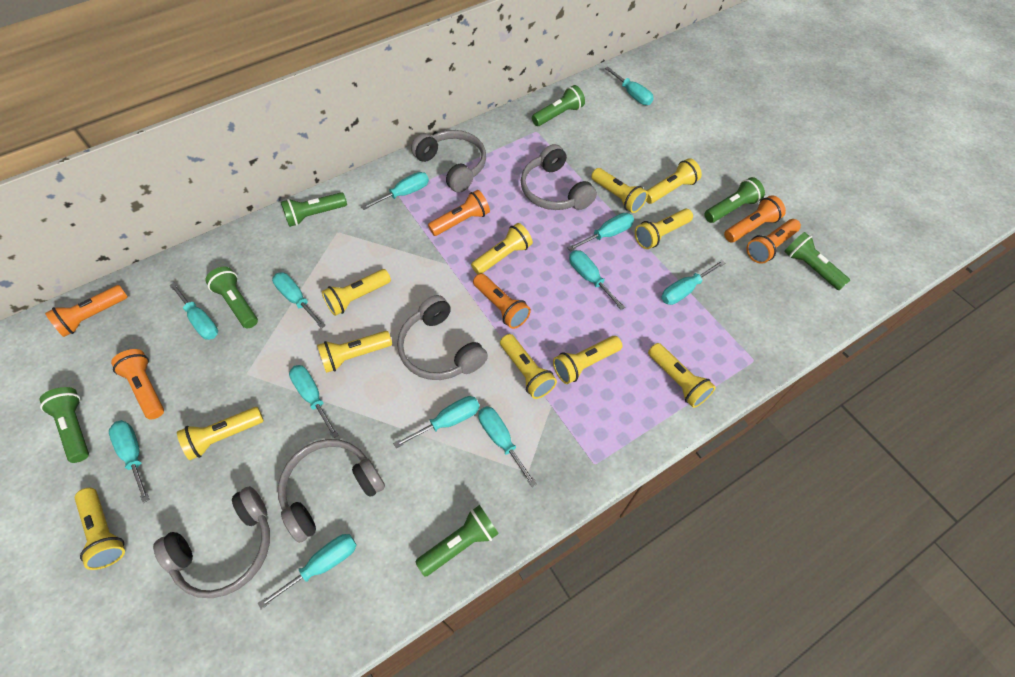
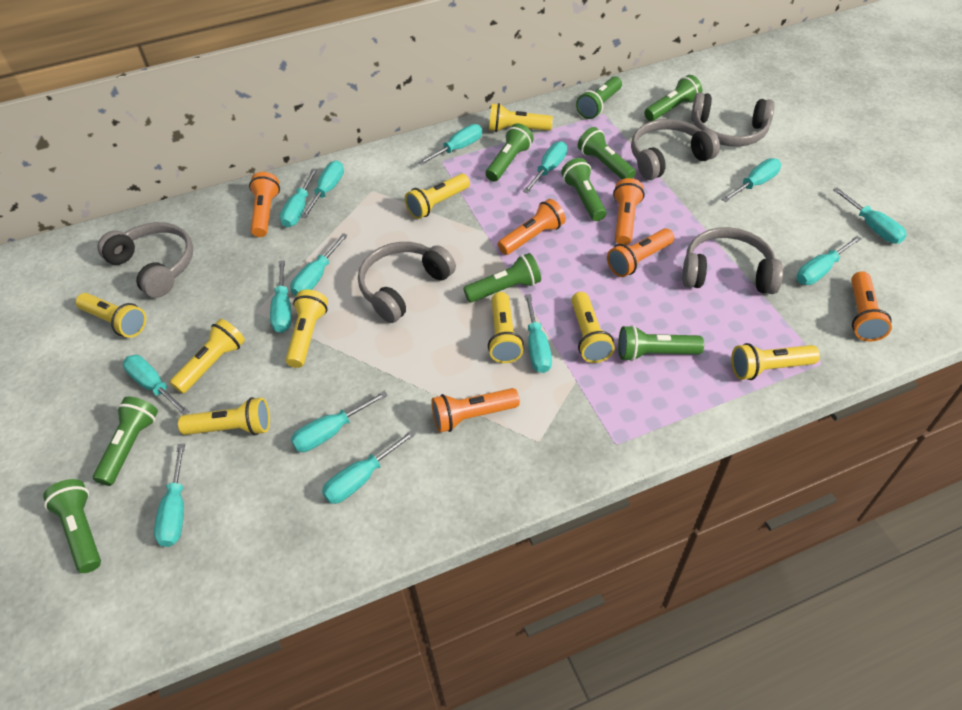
green flashlight: 7 -> 9
turquoise screwdriver: 12 -> 14
yellow flashlight: 11 -> 9

